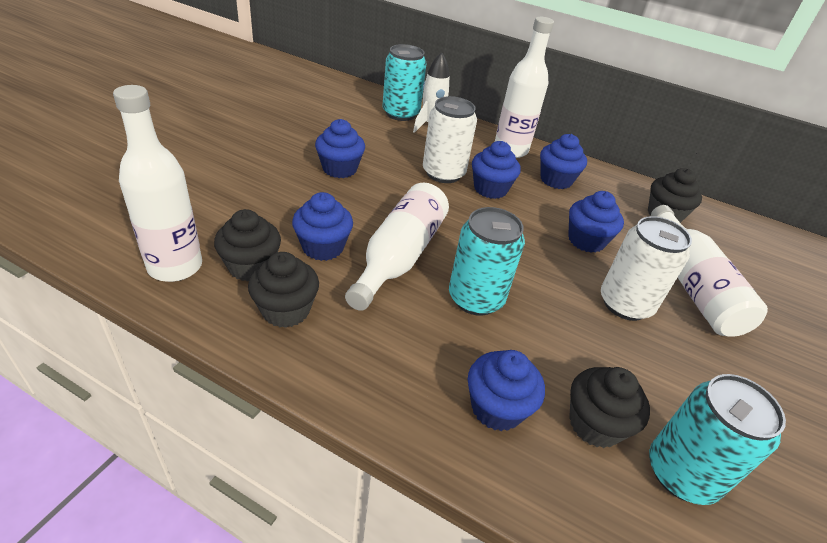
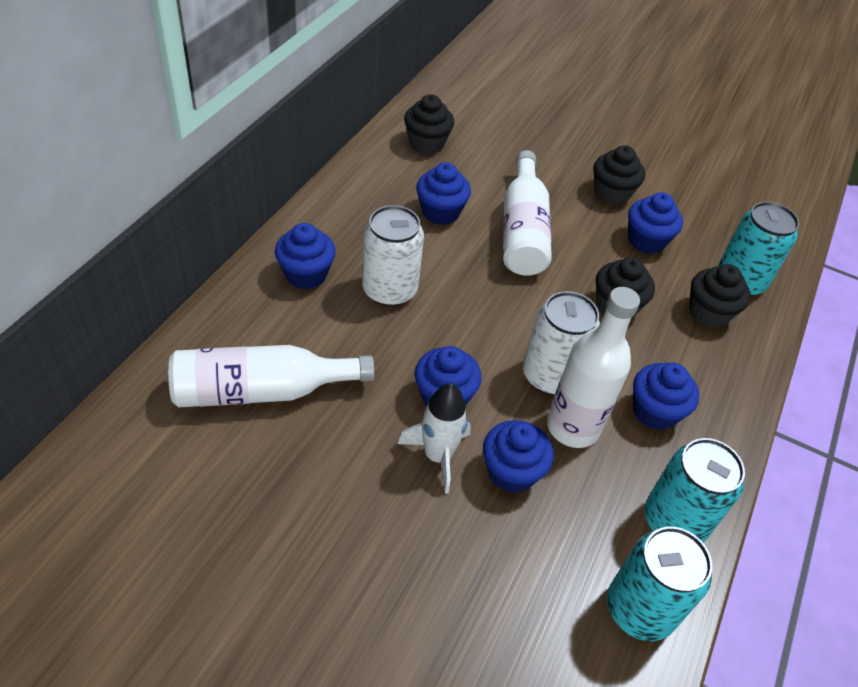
white bottle: 4 -> 3

